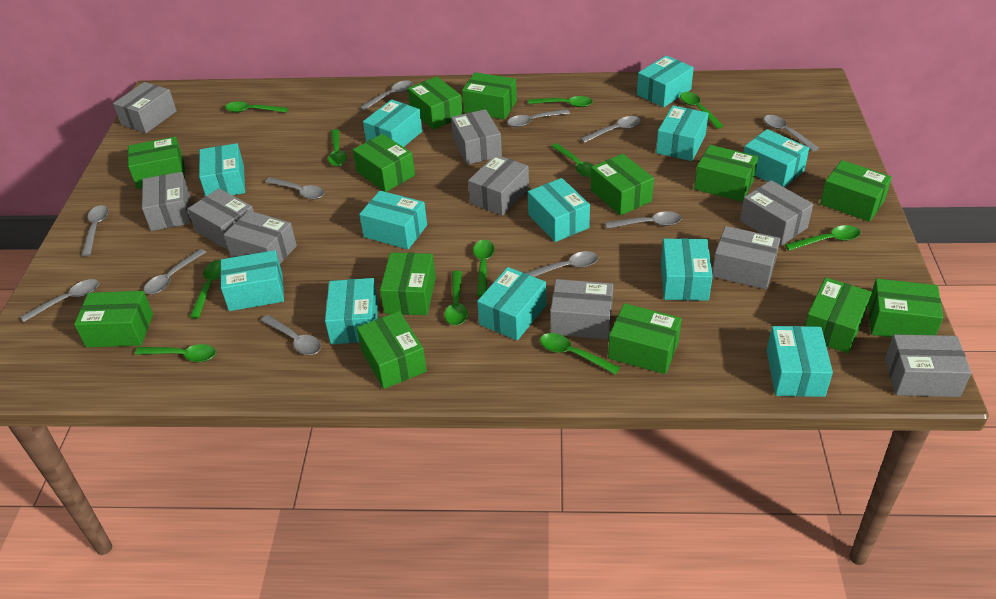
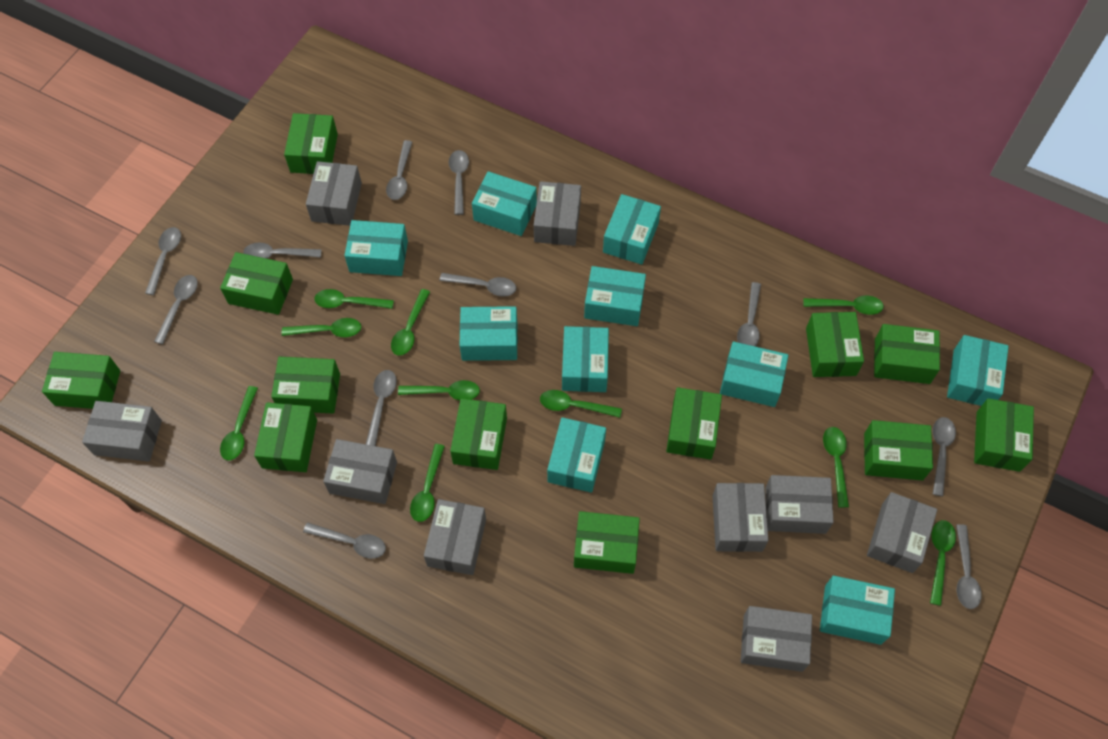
green box: 13 -> 12
green spoon: 11 -> 10
grey box: 10 -> 9
turquoise box: 12 -> 10

